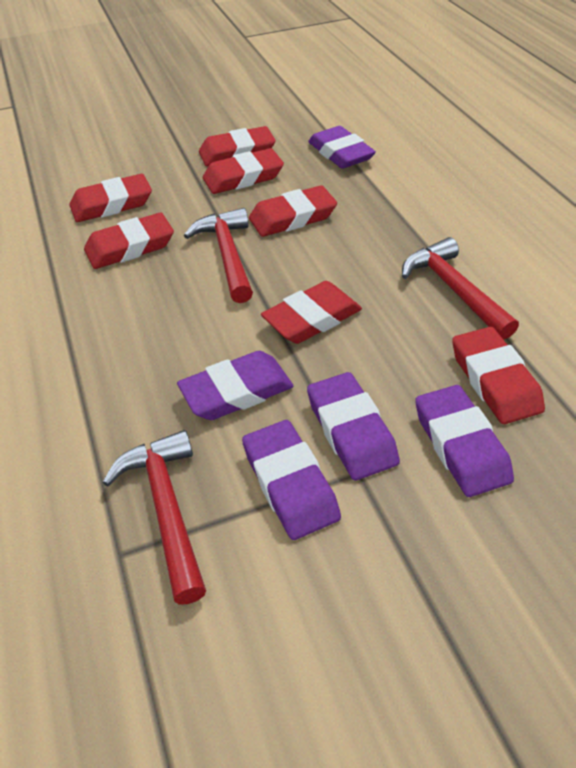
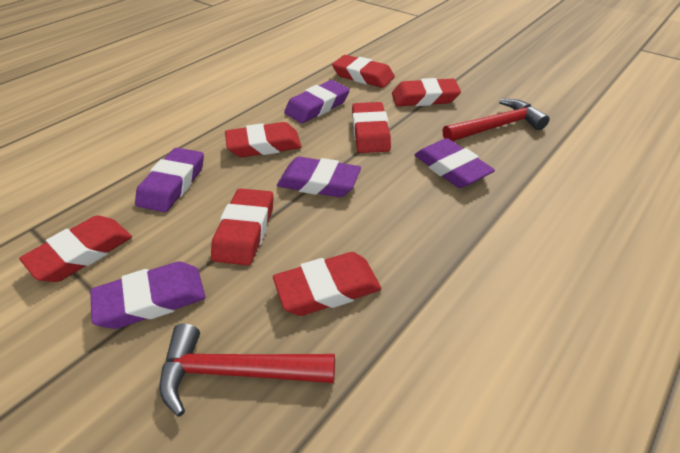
red hammer: 3 -> 2

